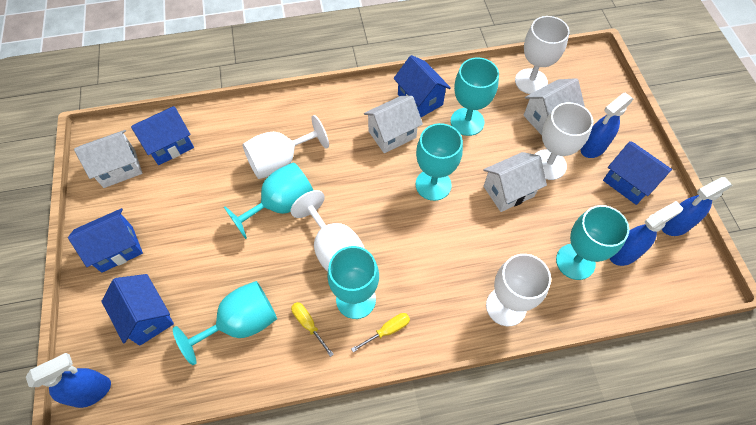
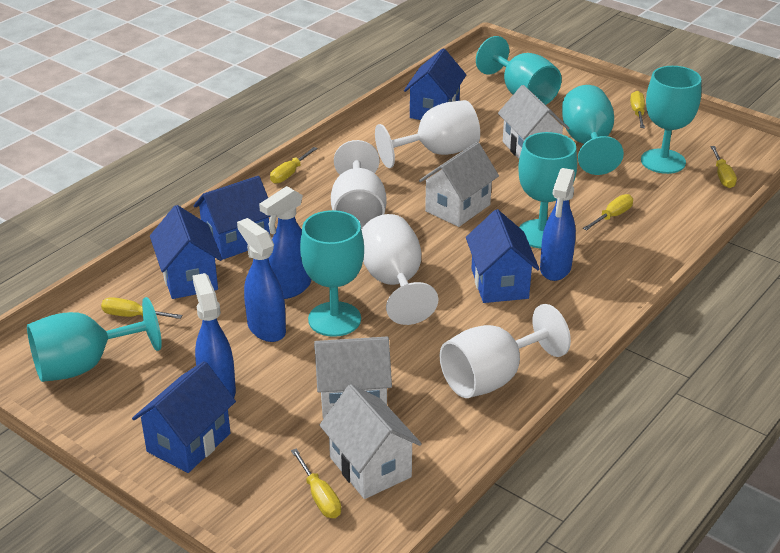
white goblet: 5 -> 4
yellow screwdriver: 2 -> 6

